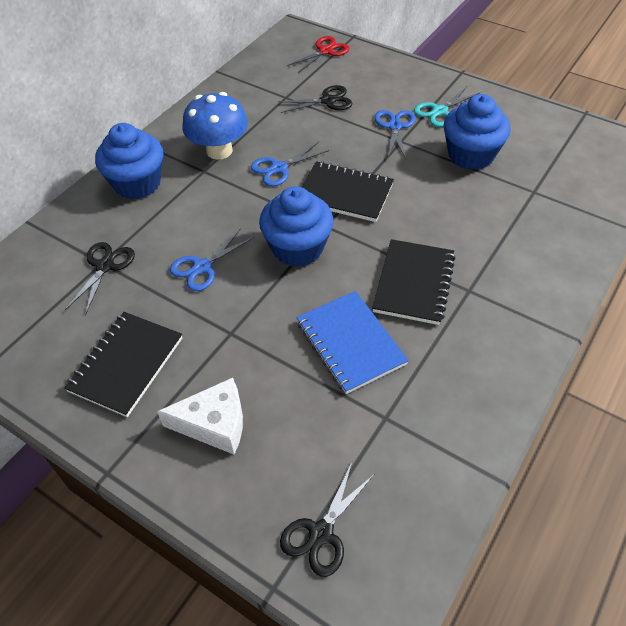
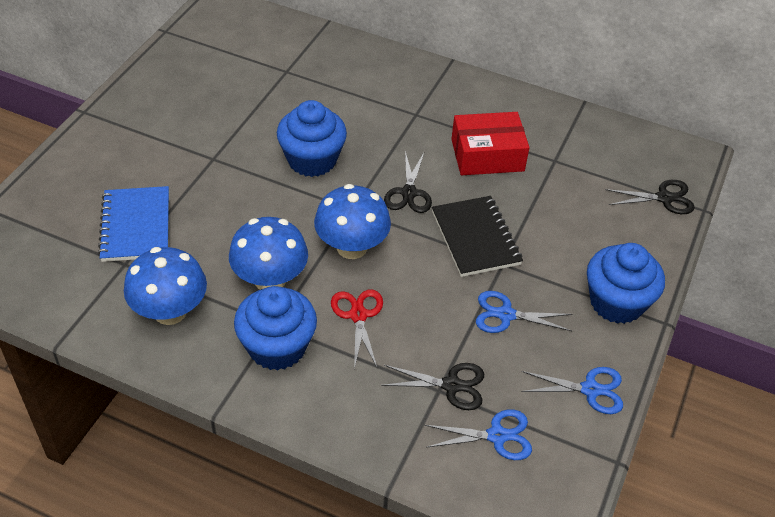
black notebook: 3 -> 1
blue mushroom: 1 -> 3
red box: 0 -> 1
turquoise scissors: 1 -> 0
white cheese: 1 -> 0

